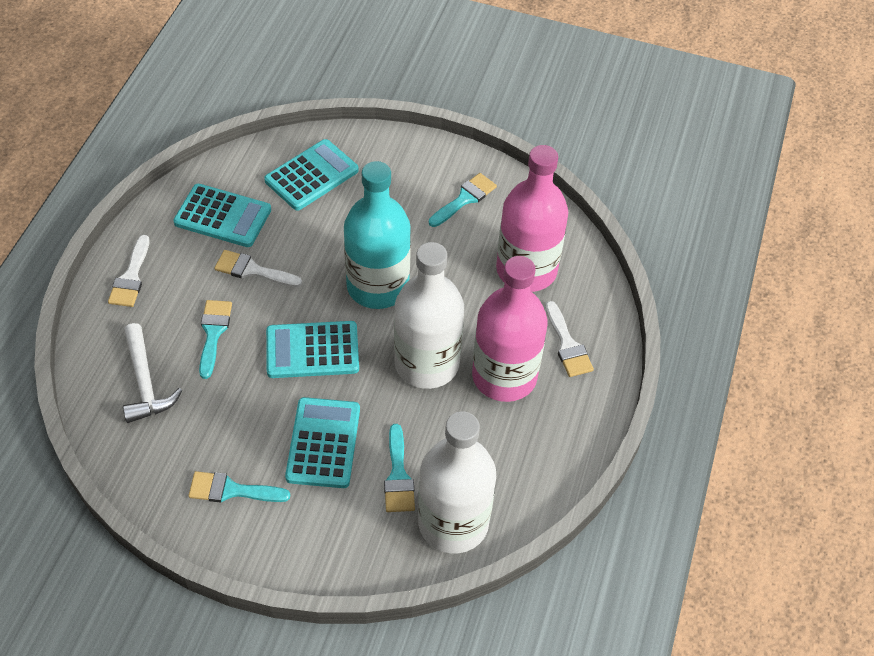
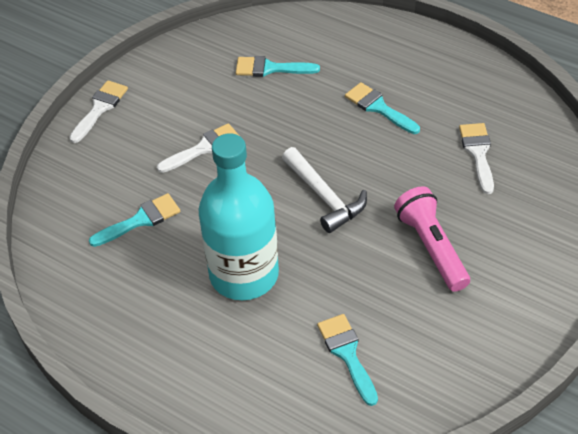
pink bottle: 2 -> 0
pink flashlight: 0 -> 1
turquoise calculator: 4 -> 0
white bottle: 2 -> 0

